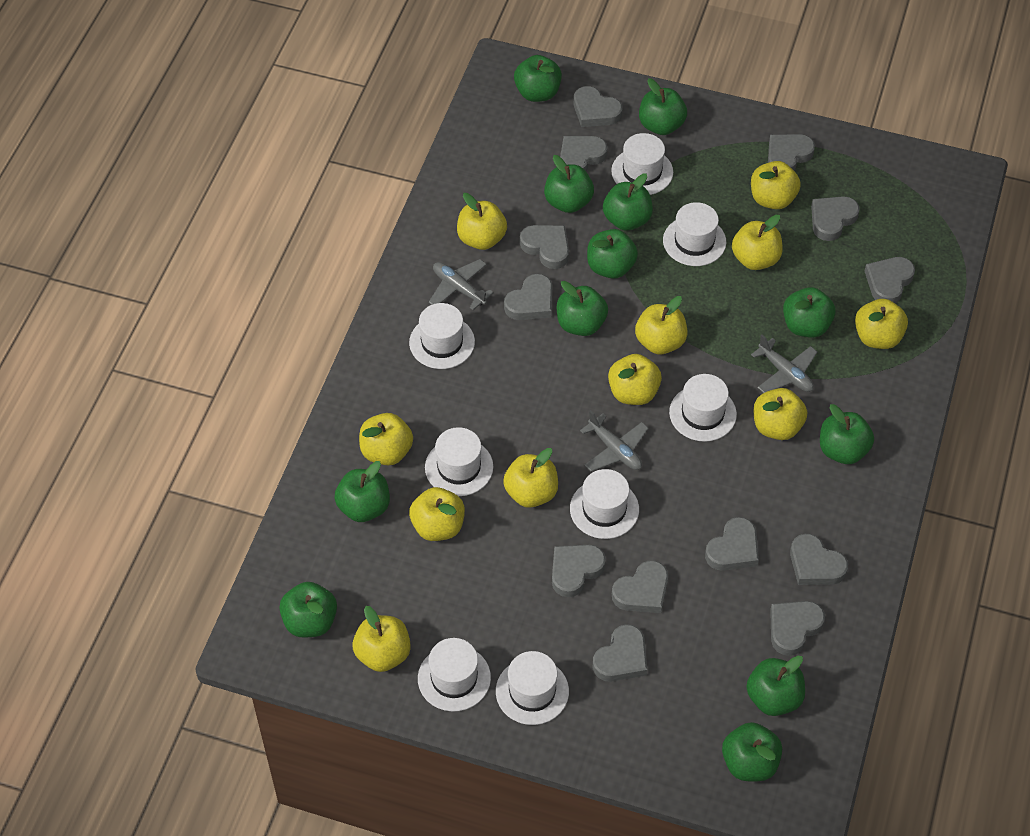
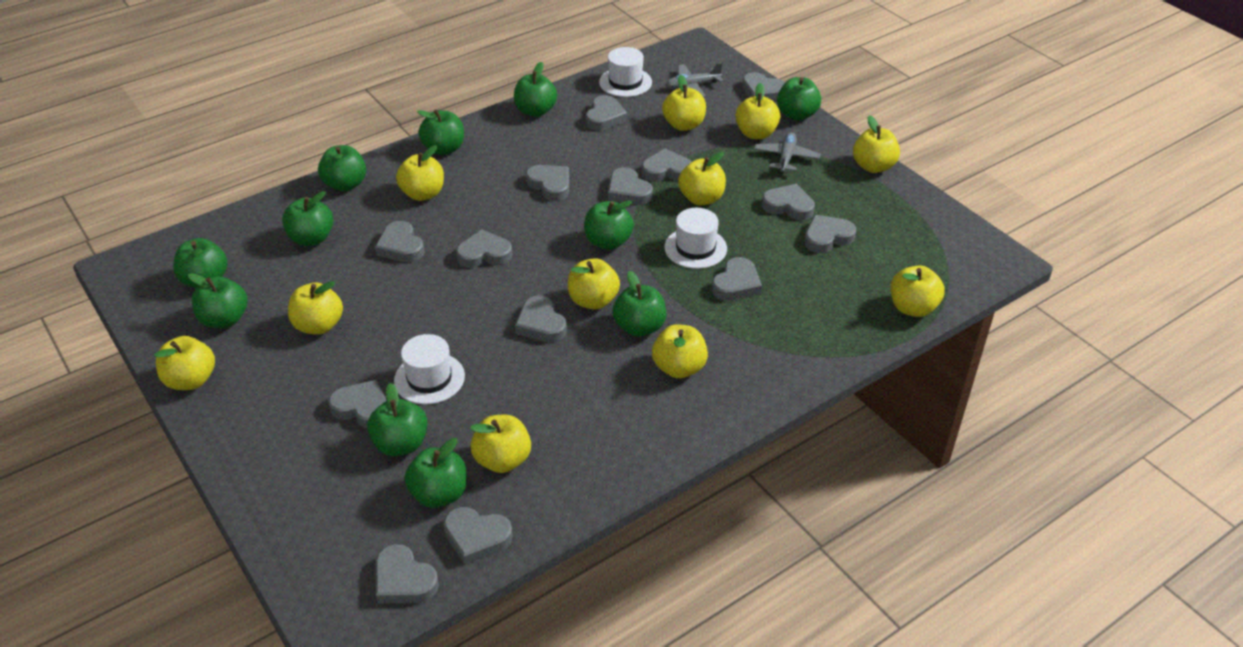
green apple: 12 -> 11
grey heart: 13 -> 14
grey plane: 3 -> 2
white hat: 8 -> 3

